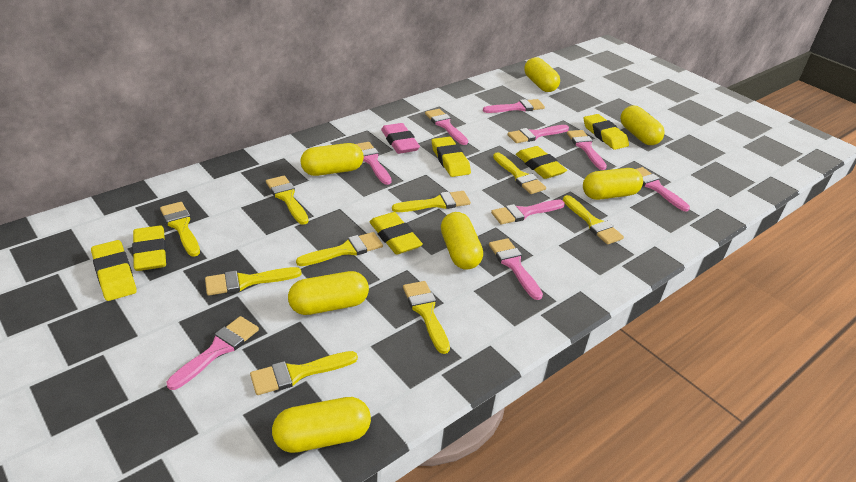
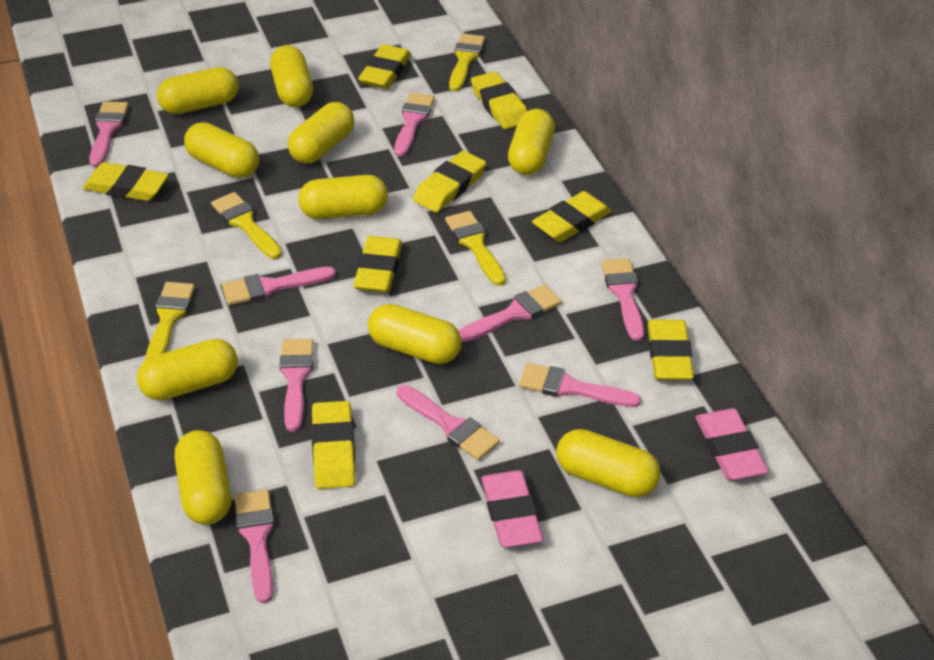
pink eraser: 1 -> 2
yellow brush: 9 -> 4
yellow capsule: 7 -> 10
yellow eraser: 6 -> 8

